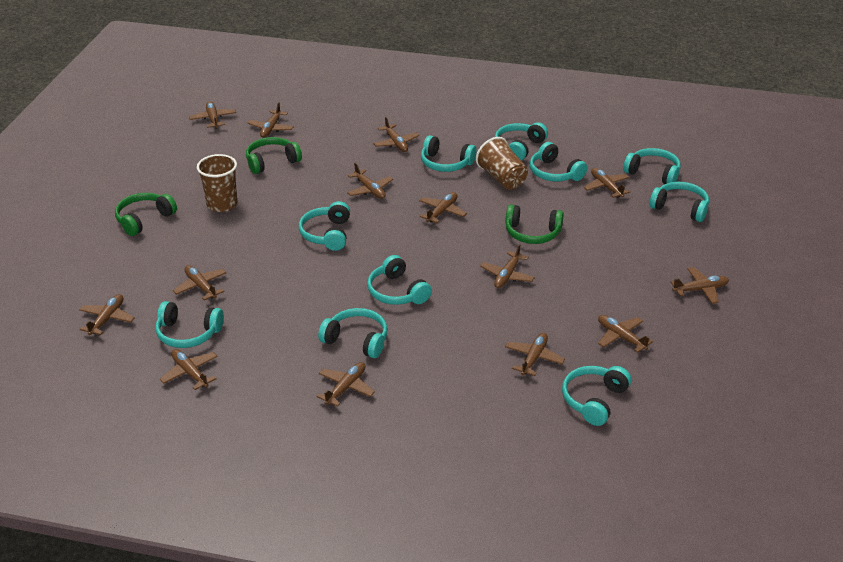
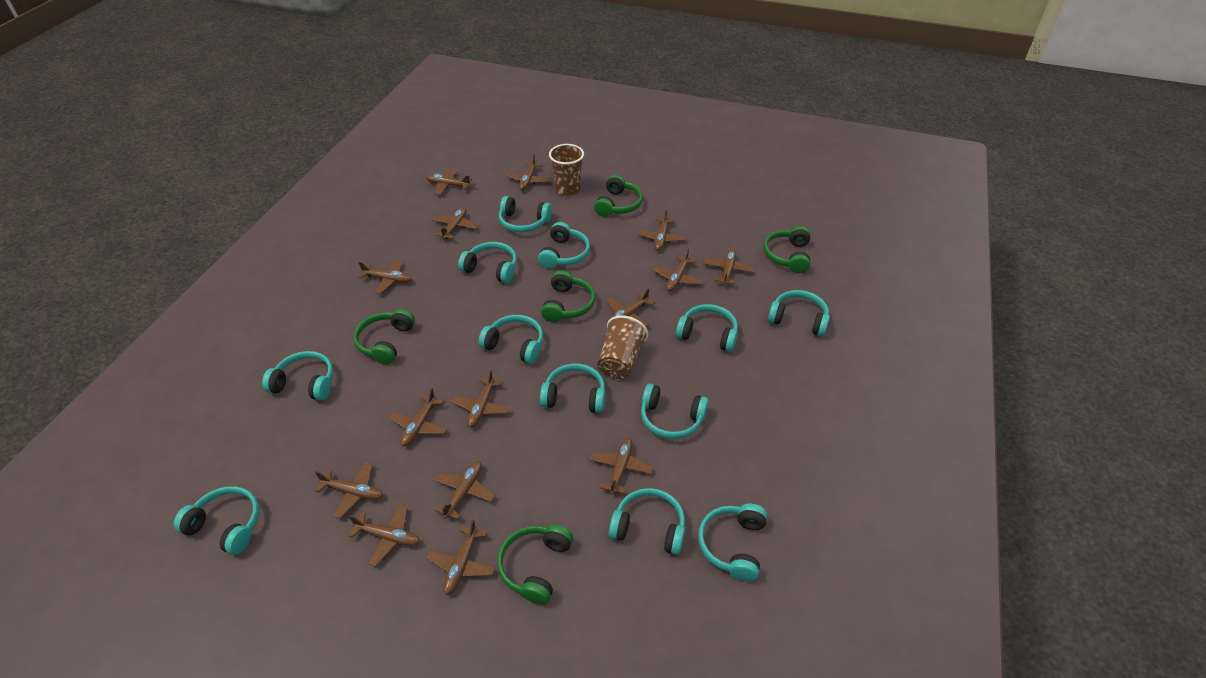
brown plane: 14 -> 15
green headphones: 3 -> 5
turquoise headphones: 10 -> 12

